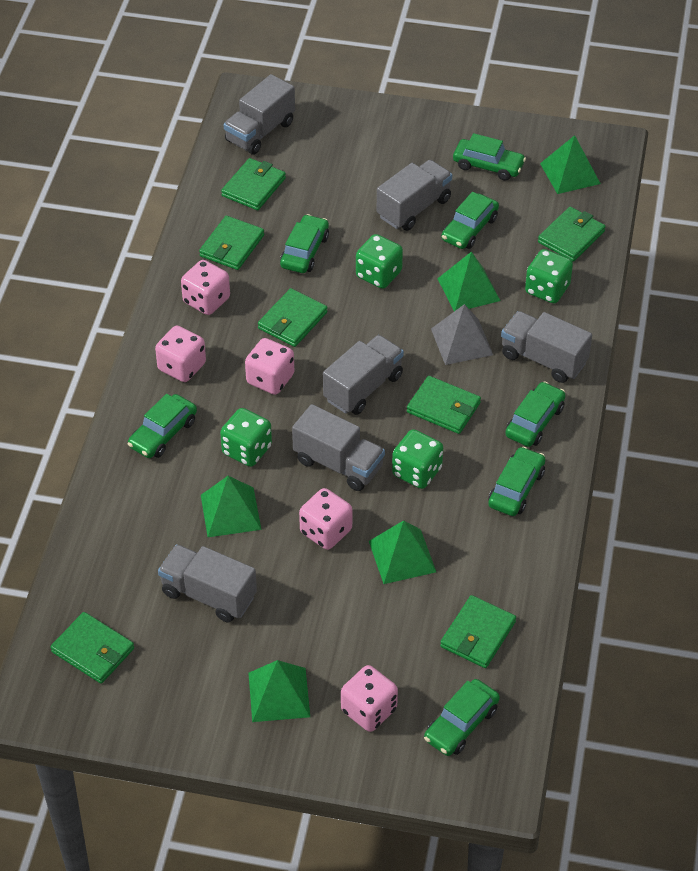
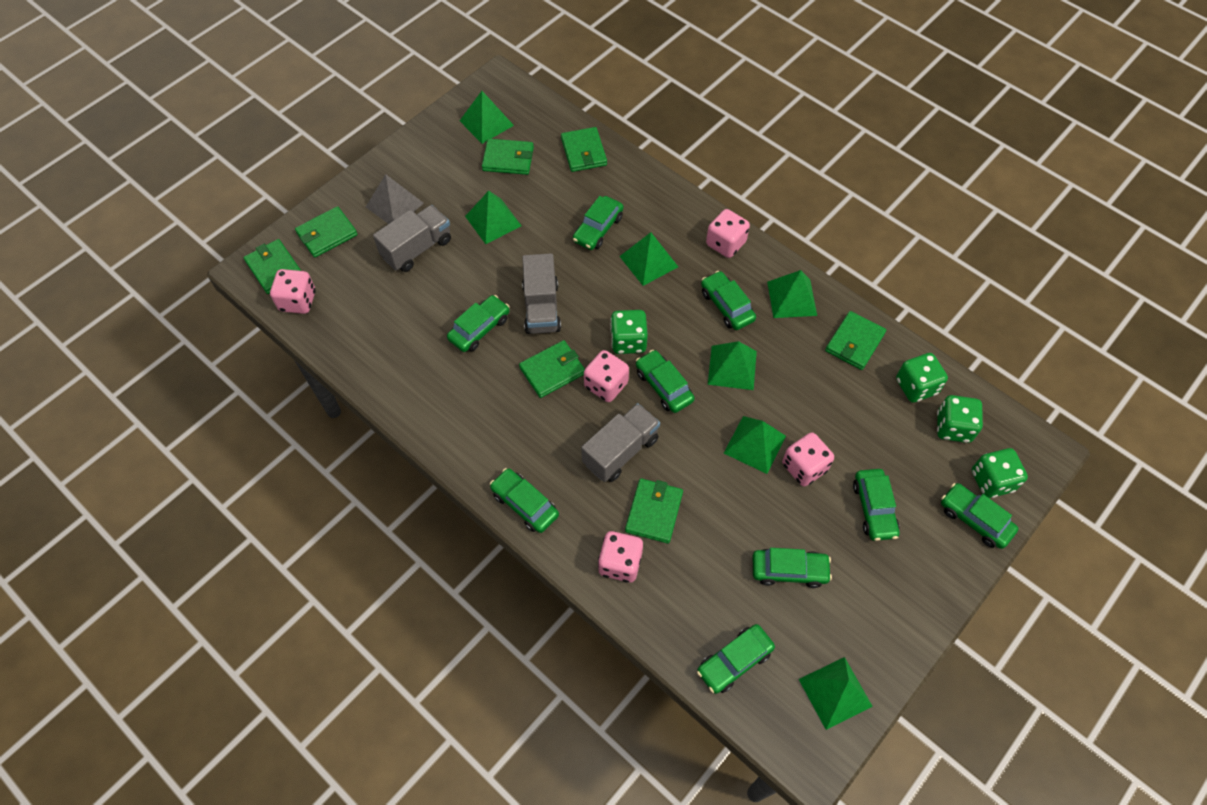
green car: 7 -> 9
green pyramid: 5 -> 7
grey truck: 6 -> 3

